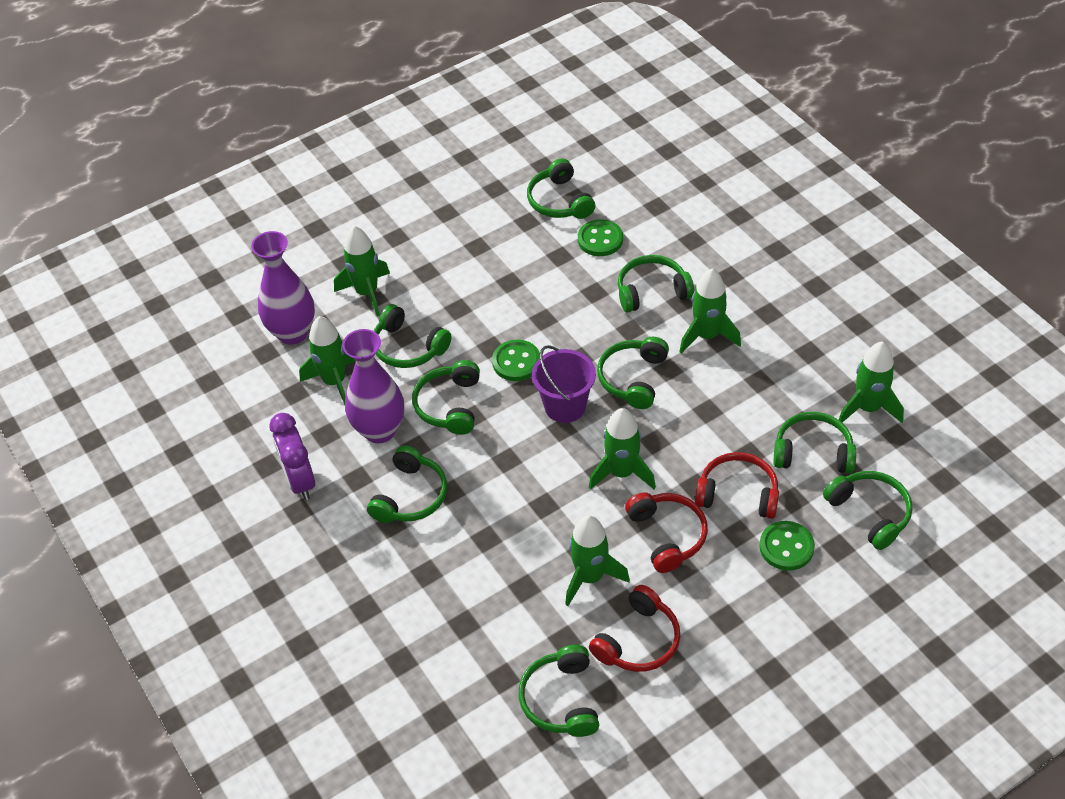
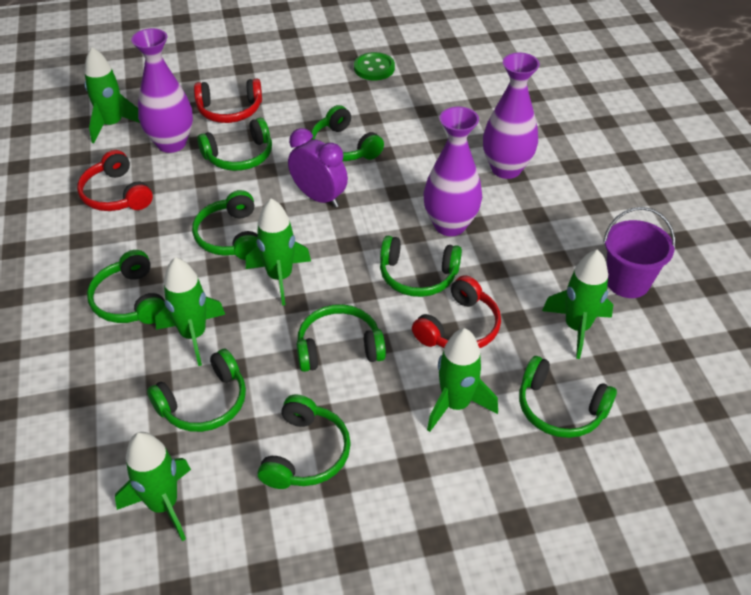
green button: 3 -> 1
purple vase: 2 -> 3

